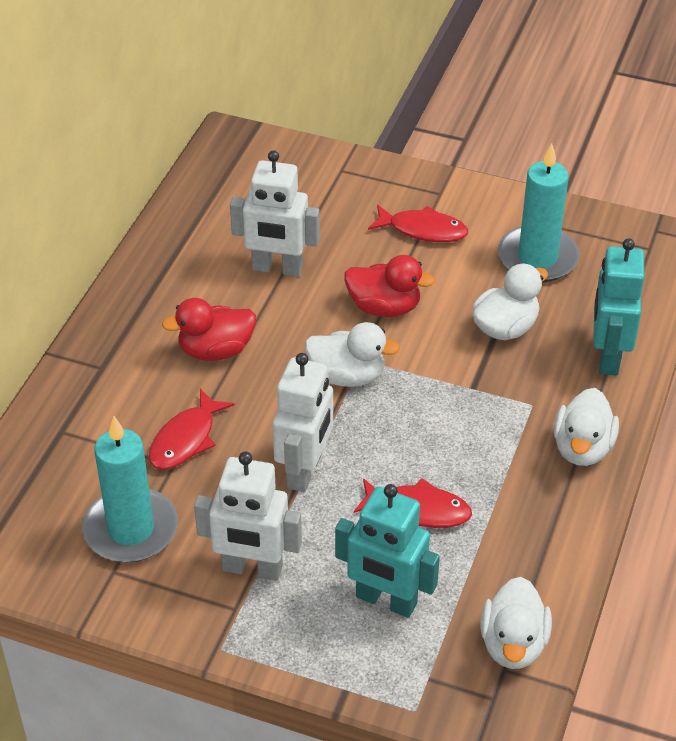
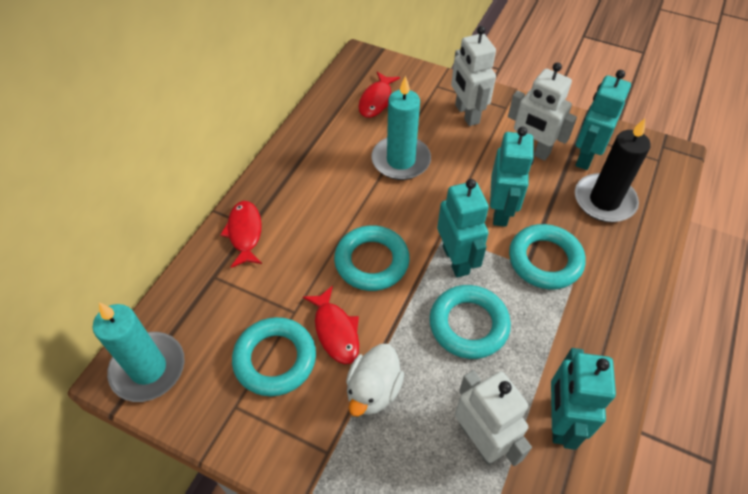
black candle: 0 -> 1
red duck: 2 -> 0
turquoise ring: 0 -> 4
turquoise robot: 2 -> 4
white duck: 4 -> 1

